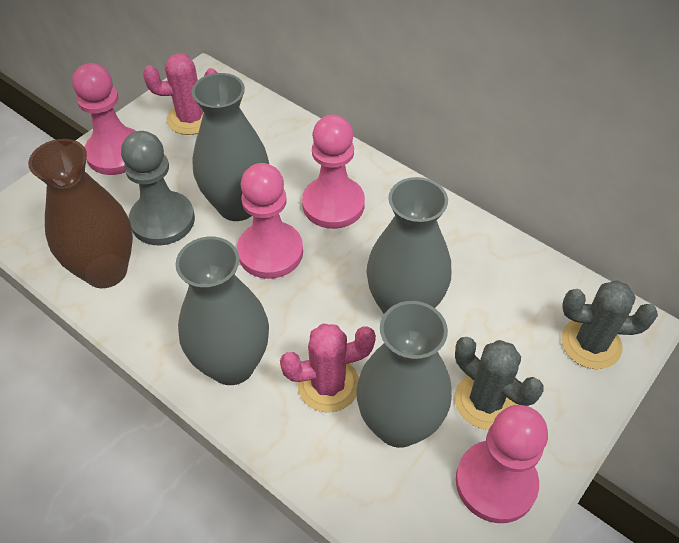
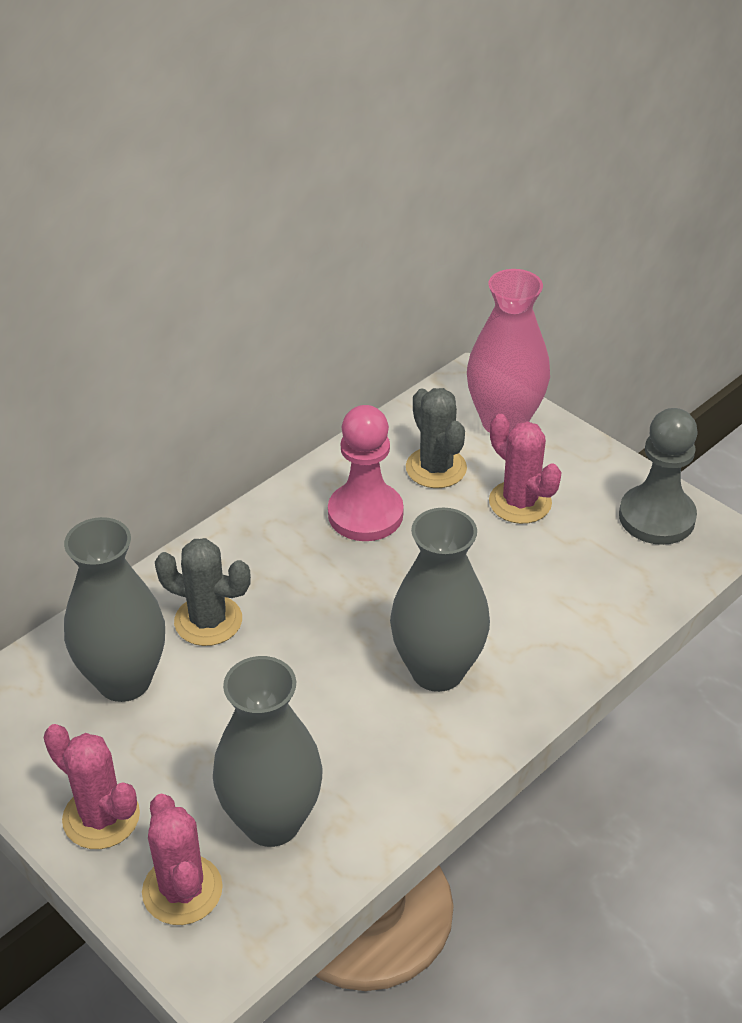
brown vase: 1 -> 0
grey vase: 4 -> 3
pink cactus: 2 -> 3
pink pawn: 4 -> 1
pink vase: 0 -> 1

